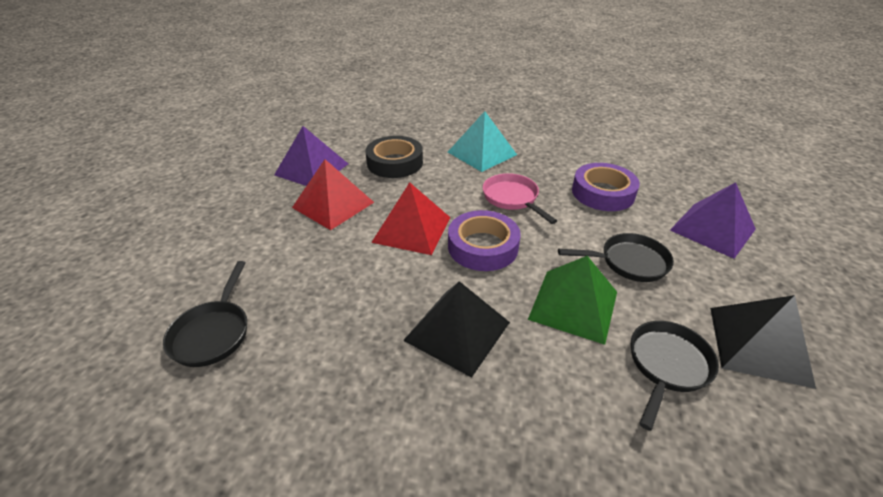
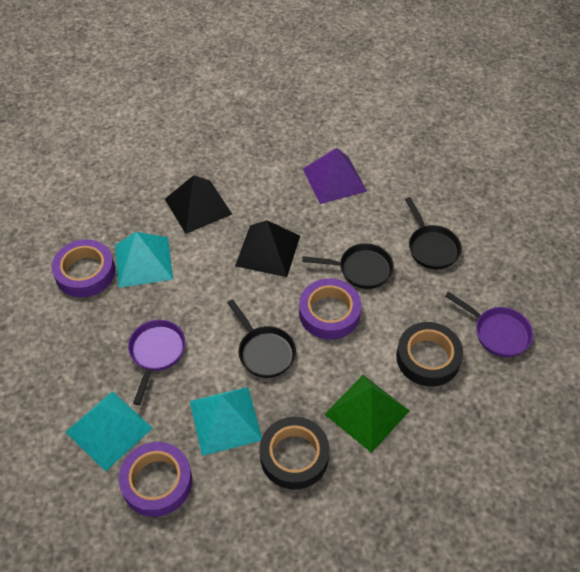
black tape: 1 -> 2
pink pan: 1 -> 0
purple pan: 0 -> 2
purple pyramid: 2 -> 1
purple tape: 2 -> 3
red pyramid: 2 -> 0
turquoise pyramid: 1 -> 3

